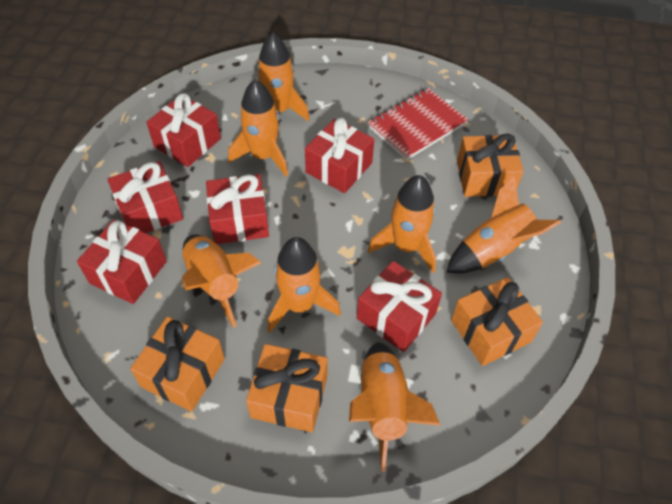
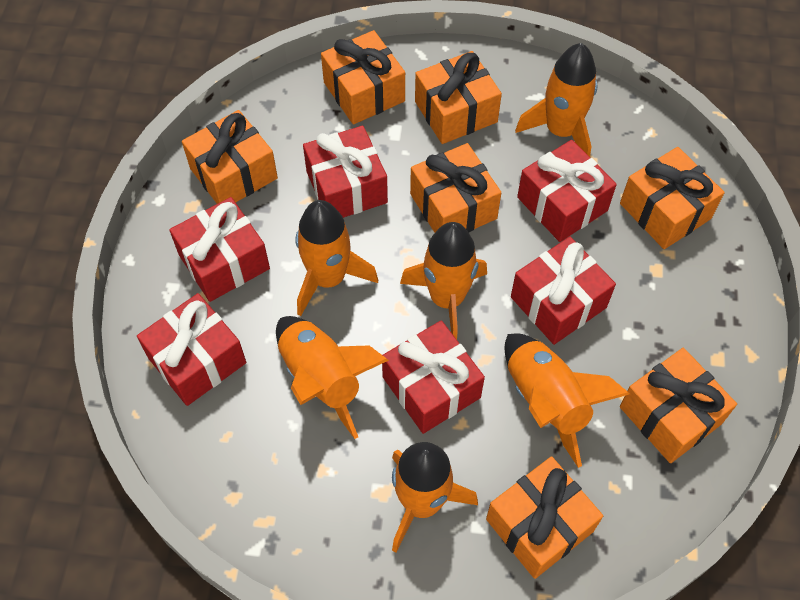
orange gift: 4 -> 7
orange rocket: 7 -> 6
red notebook: 1 -> 0

